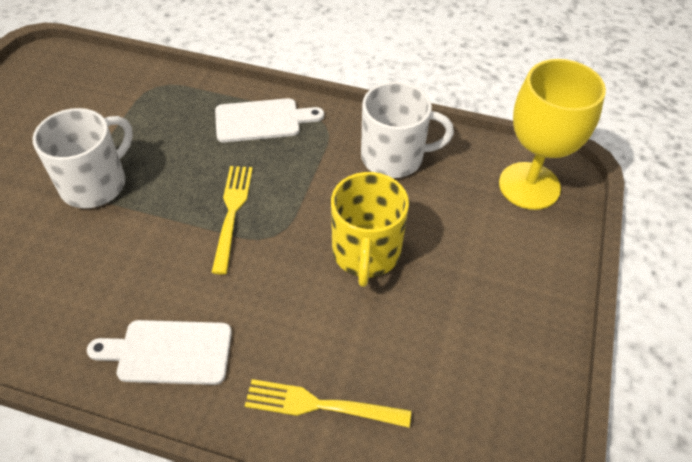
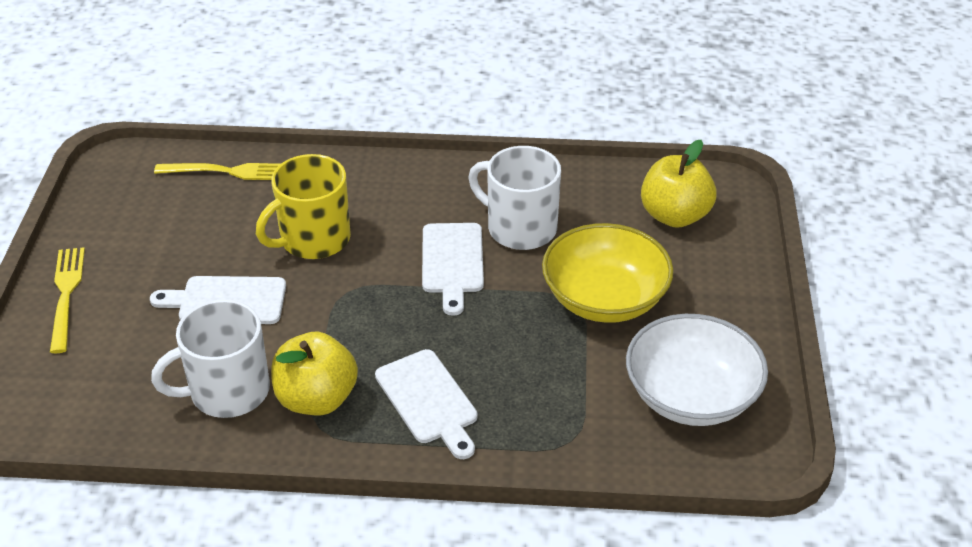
white bowl: 0 -> 1
white cutting board: 2 -> 3
yellow apple: 0 -> 2
yellow bowl: 0 -> 1
yellow goblet: 1 -> 0

